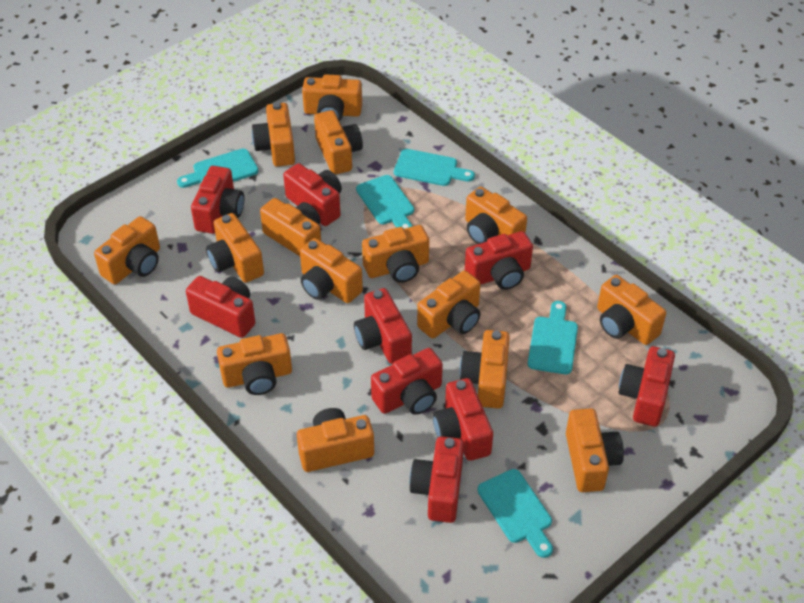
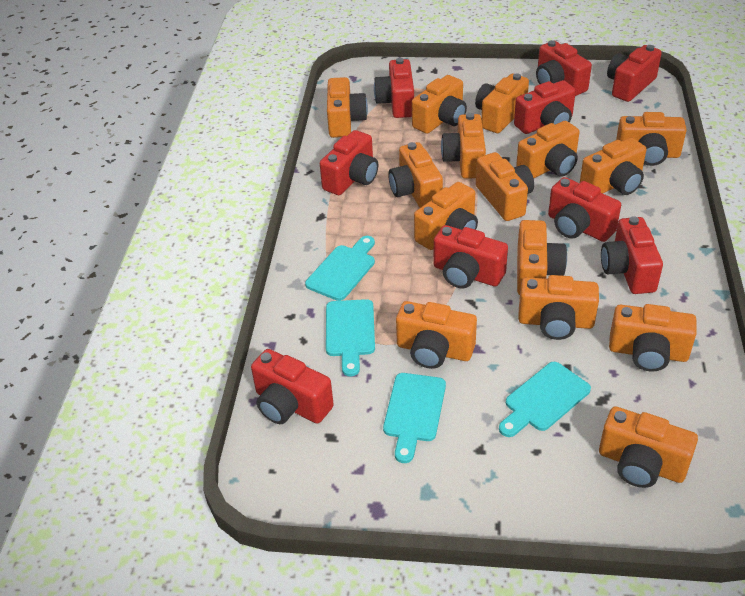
turquoise cutting board: 5 -> 4

